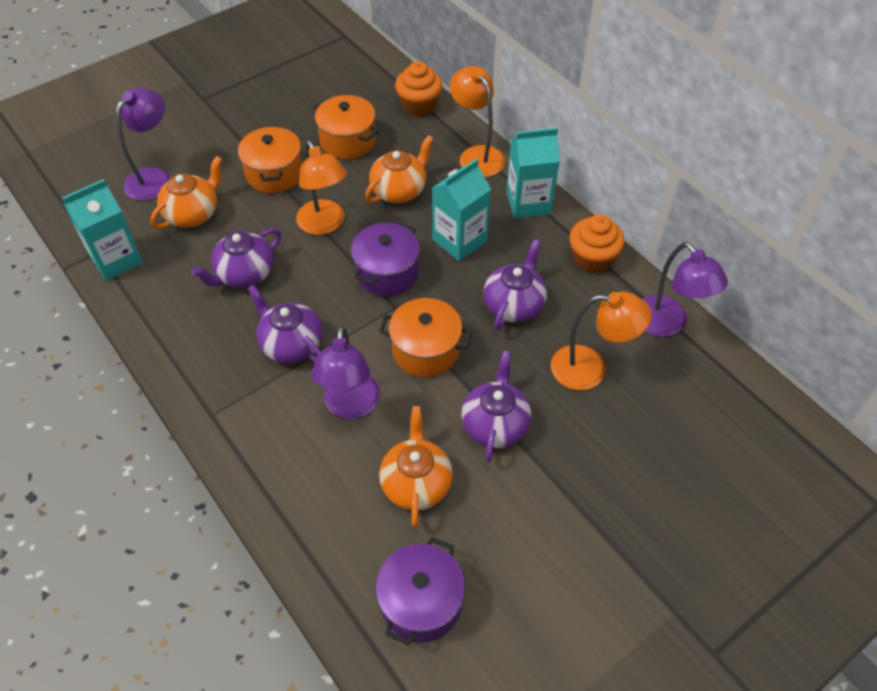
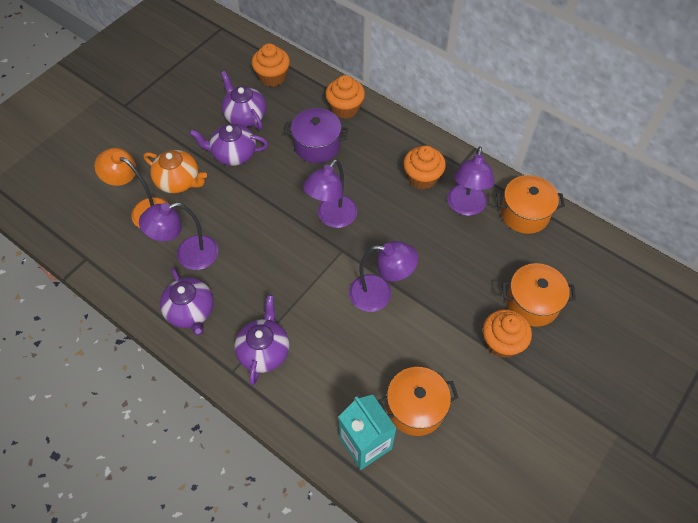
orange cupcake: 2 -> 4
orange lamp: 3 -> 1
orange teapot: 3 -> 1
purple lamp: 3 -> 4
purple pot: 2 -> 1
turquoise carton: 3 -> 1

